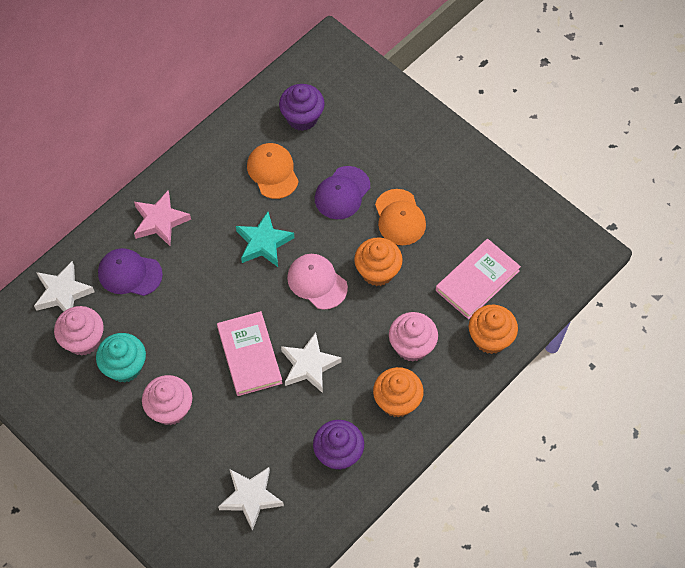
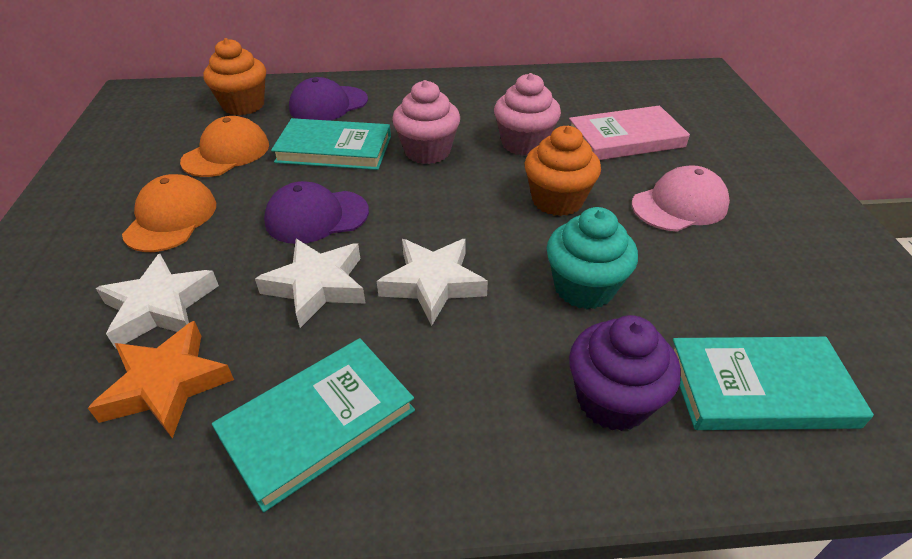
orange cupcake: 3 -> 2
orange star: 0 -> 1
pink book: 2 -> 1
pink cupcake: 3 -> 2
pink star: 1 -> 0
purple cupcake: 2 -> 1
turquoise book: 0 -> 3
turquoise star: 1 -> 0

